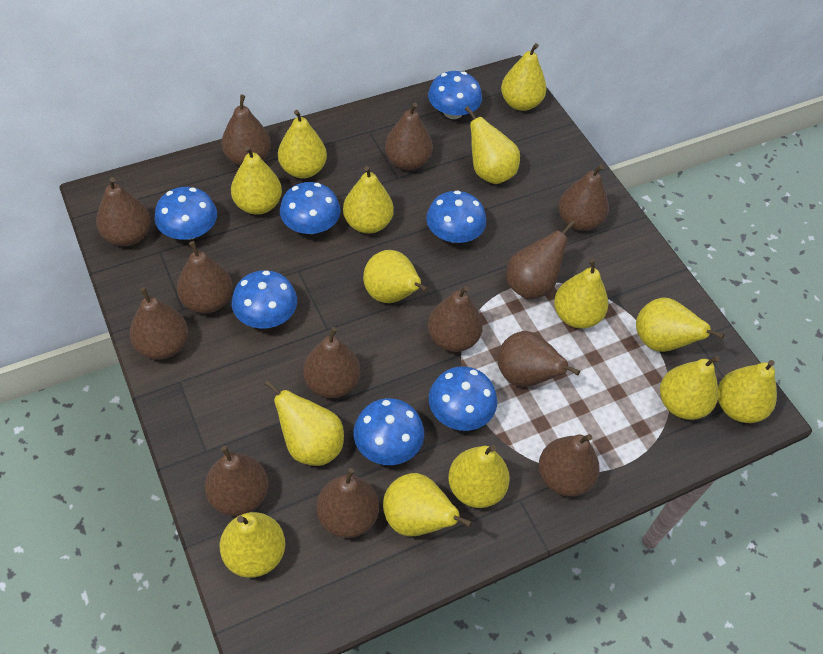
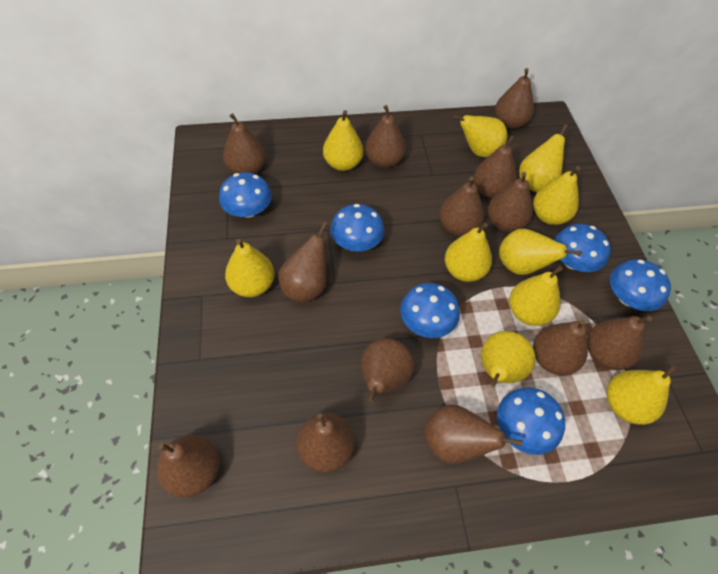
blue mushroom: 7 -> 6
yellow pear: 14 -> 10

